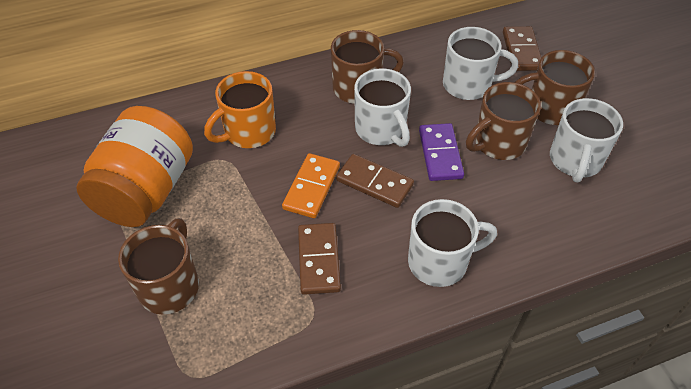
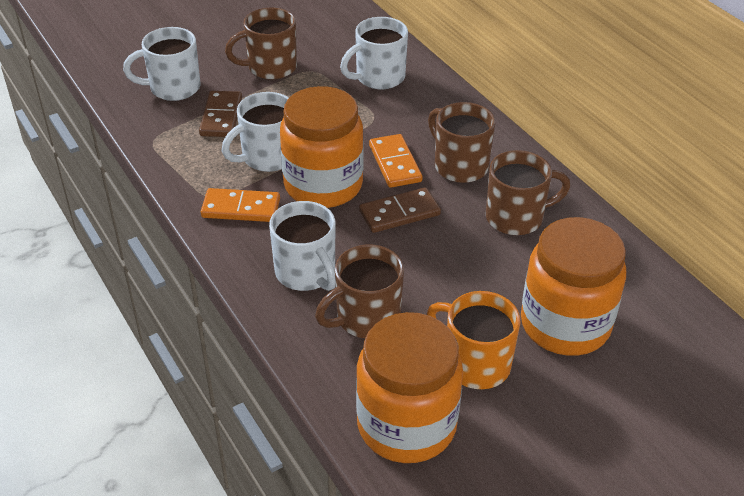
brown domino: 3 -> 2
orange domino: 1 -> 2
orange jar: 1 -> 3
purple domino: 1 -> 0

